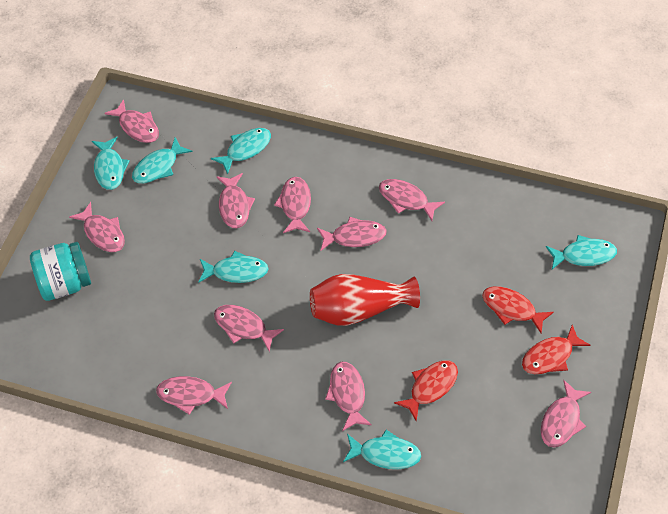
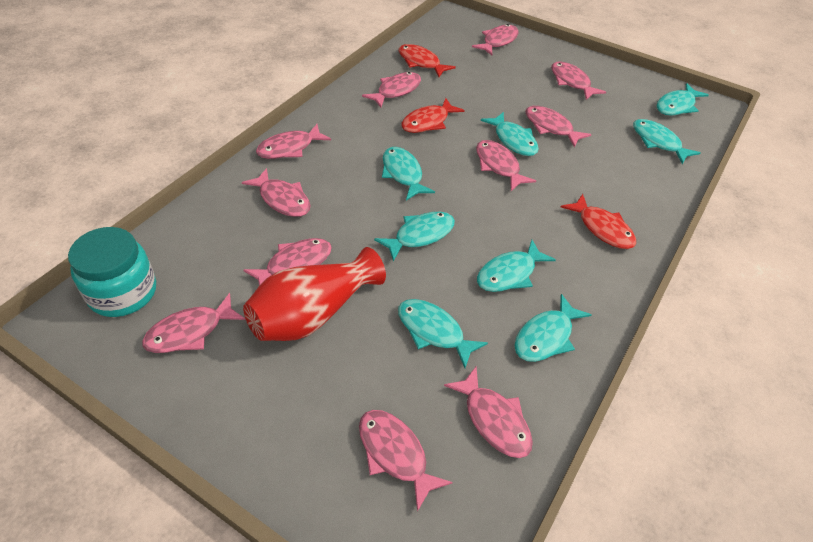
pink fish: 10 -> 11
turquoise fish: 6 -> 8

